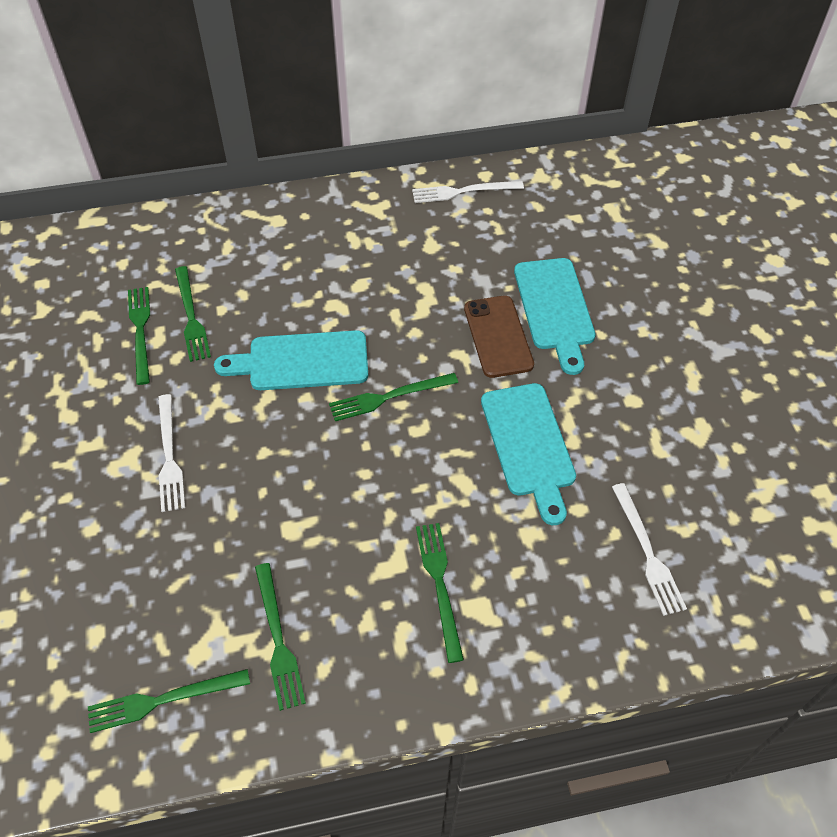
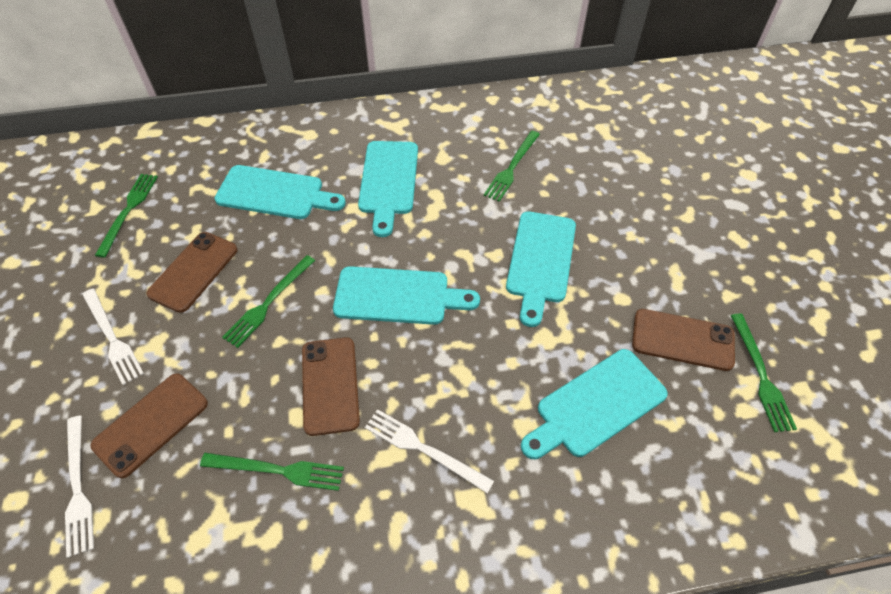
brown phone: 1 -> 4
green fork: 6 -> 5
turquoise cutting board: 3 -> 5

